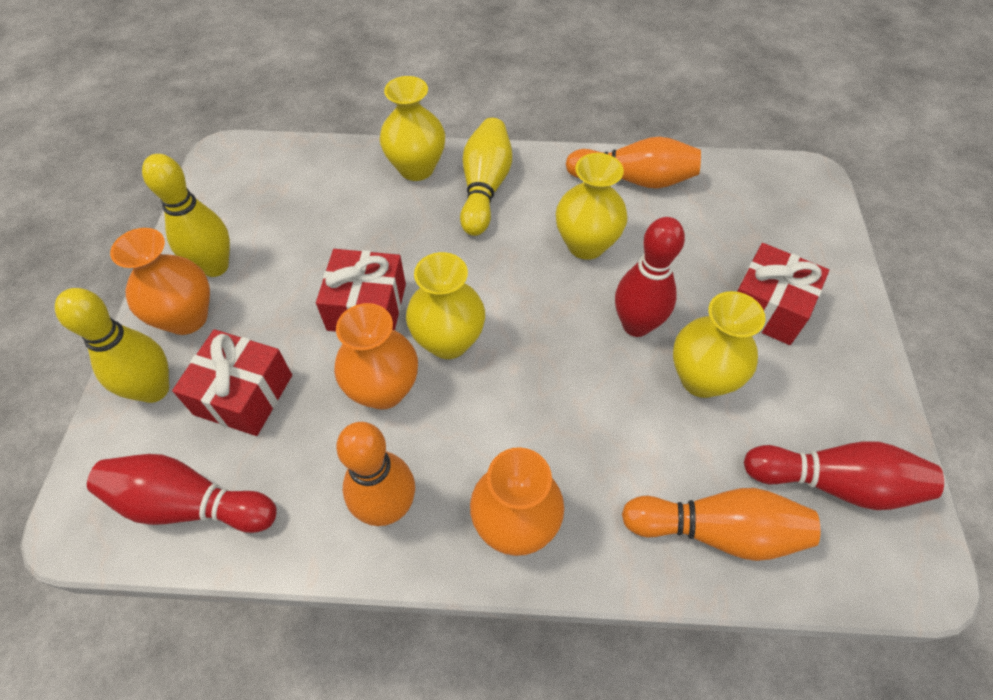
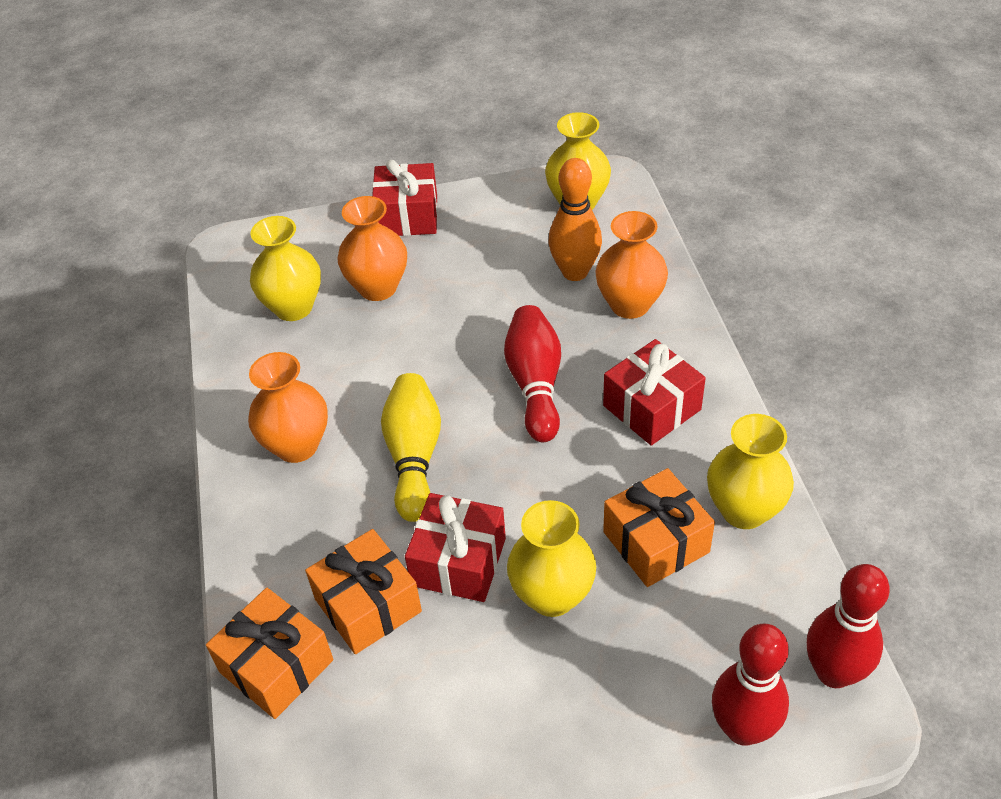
orange bowling pin: 3 -> 1
orange gift: 0 -> 3
yellow bowling pin: 3 -> 1

